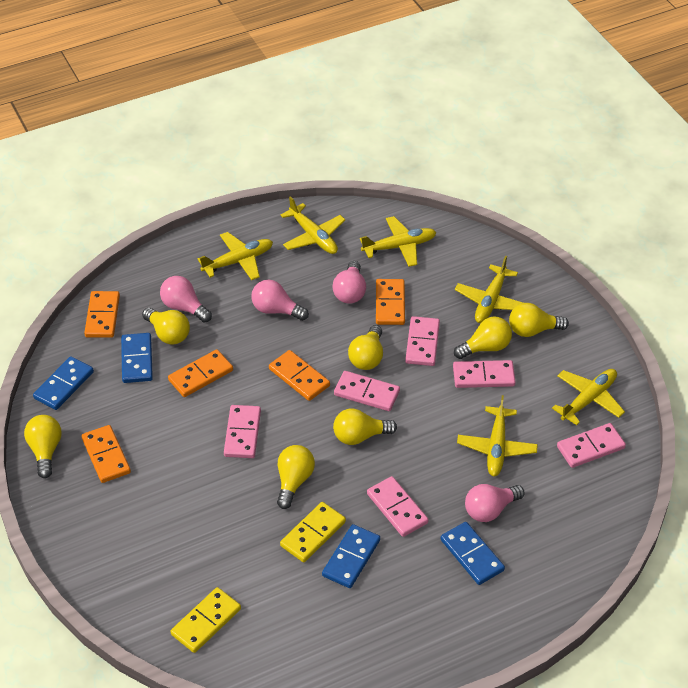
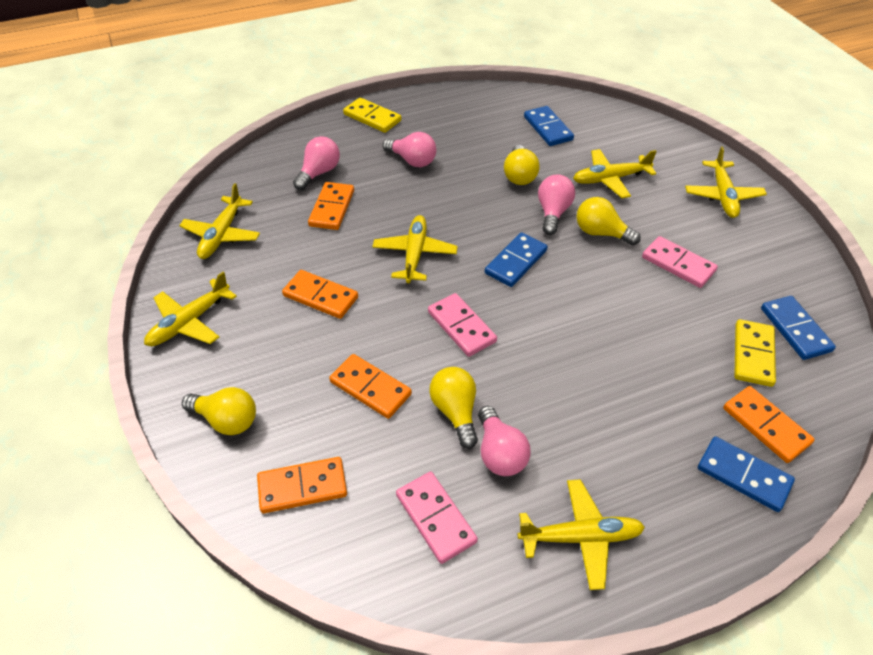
pink domino: 6 -> 3
yellow light bulb: 7 -> 4

